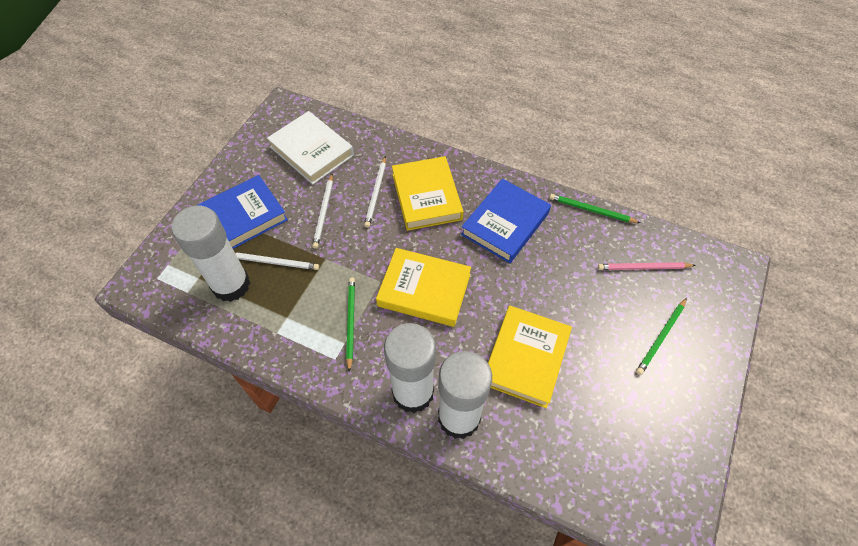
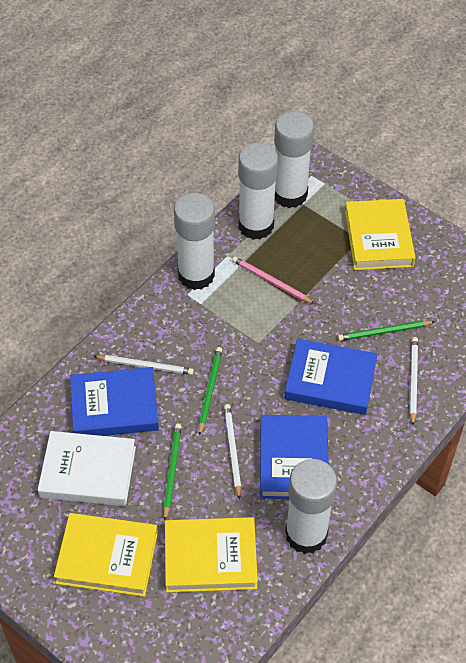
blue book: 2 -> 3
white glue stick: 3 -> 4

